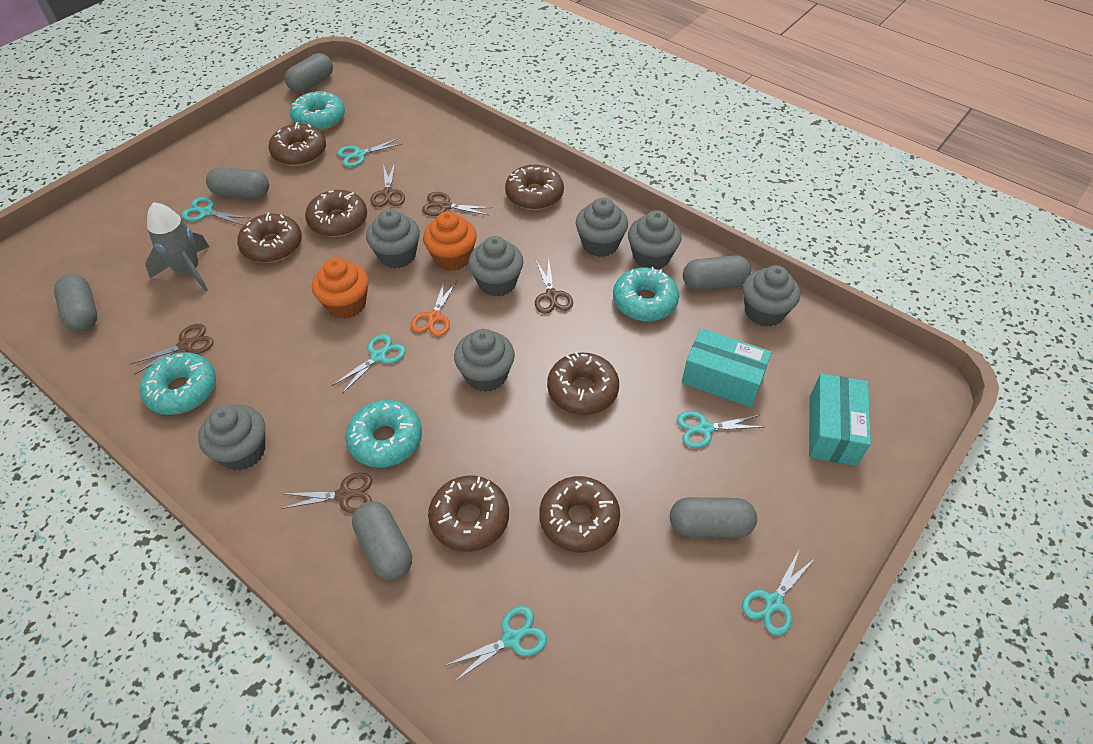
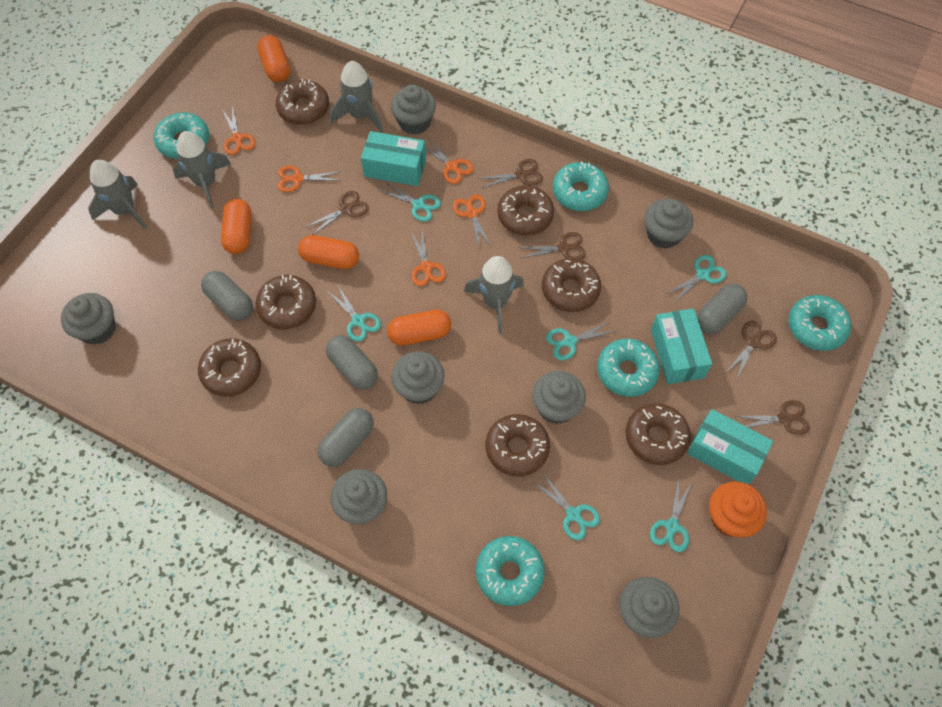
grey capsule: 6 -> 4
grey rocket: 1 -> 4
orange capsule: 0 -> 4
orange cupcake: 2 -> 1
orange scissors: 1 -> 5
turquoise box: 2 -> 3
turquoise donut: 4 -> 5

